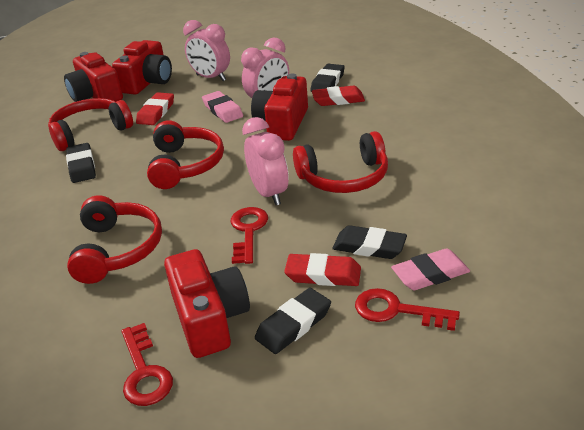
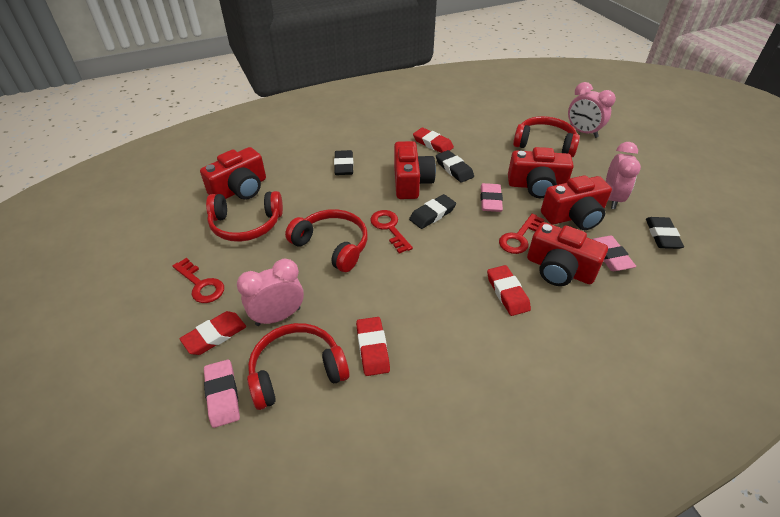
pink eraser: 2 -> 3
red camera: 4 -> 5
red eraser: 3 -> 4

